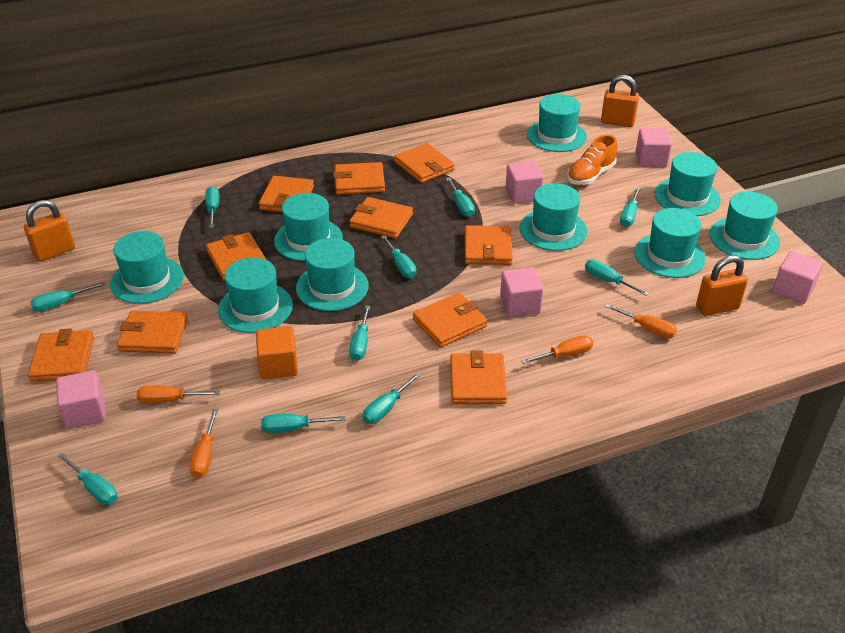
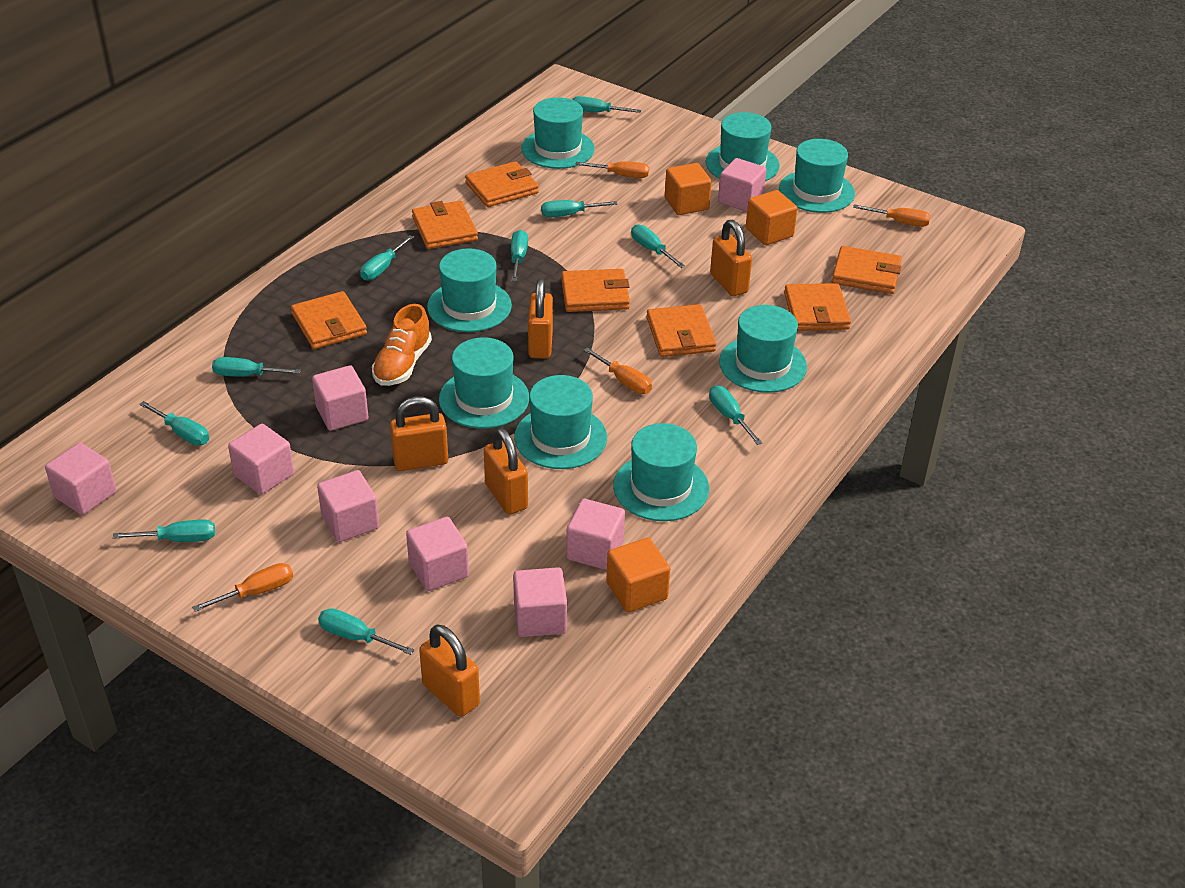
orange cube: 1 -> 3
orange padlock: 3 -> 5
orange wallet: 10 -> 7
pink cube: 5 -> 8
turquoise hat: 9 -> 8

